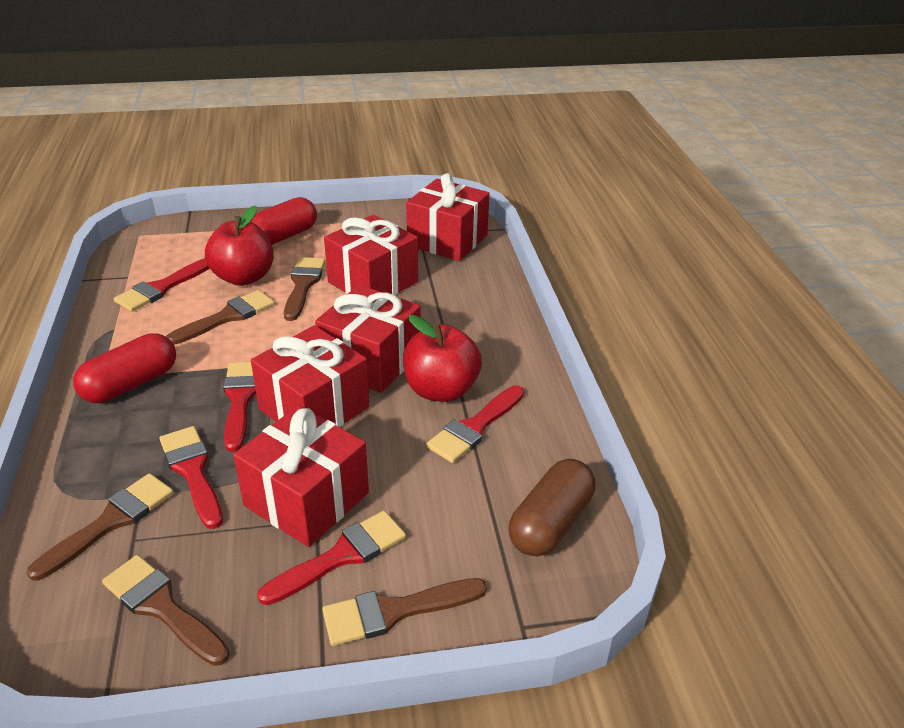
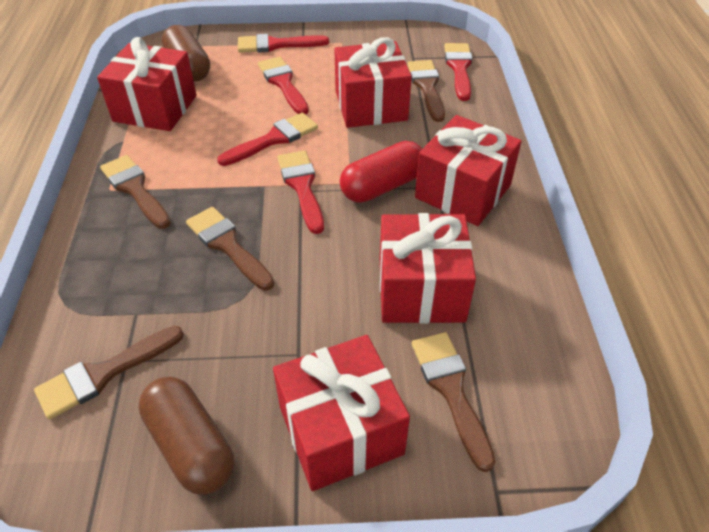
brown capsule: 1 -> 2
red apple: 2 -> 0
red capsule: 2 -> 1

